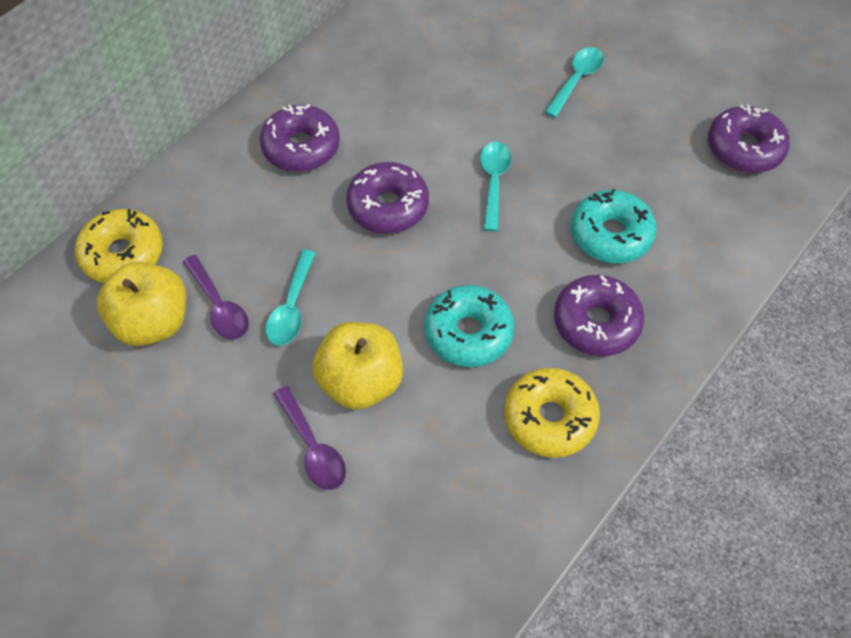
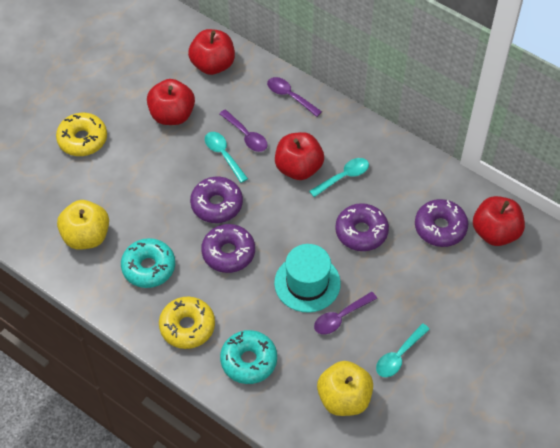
purple spoon: 2 -> 3
red apple: 0 -> 4
turquoise hat: 0 -> 1

